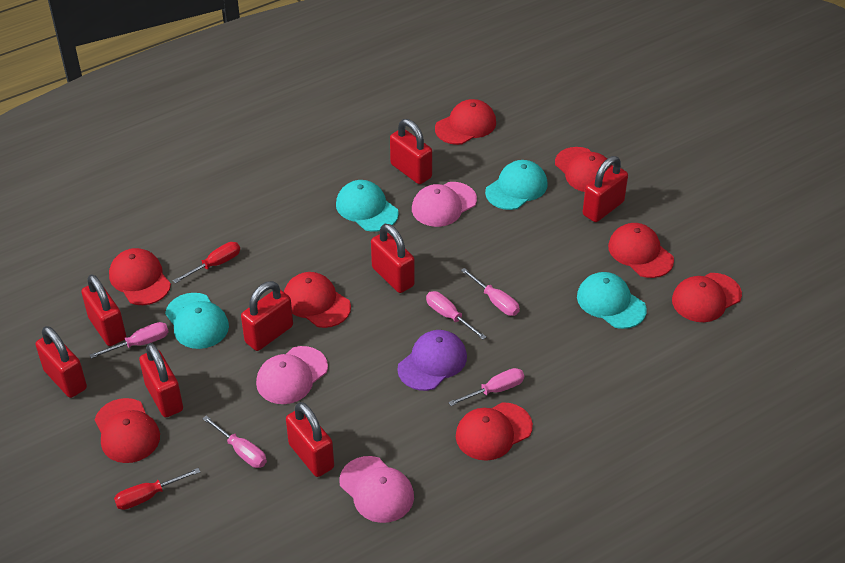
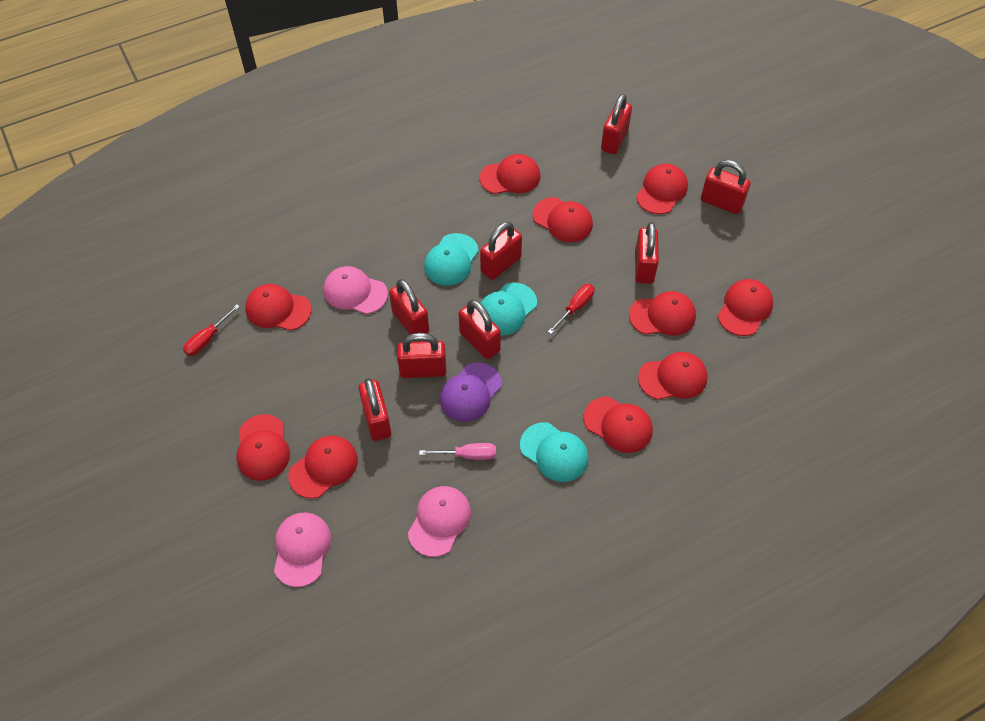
pink screwdriver: 5 -> 1
red cap: 8 -> 10
turquoise cap: 4 -> 3

